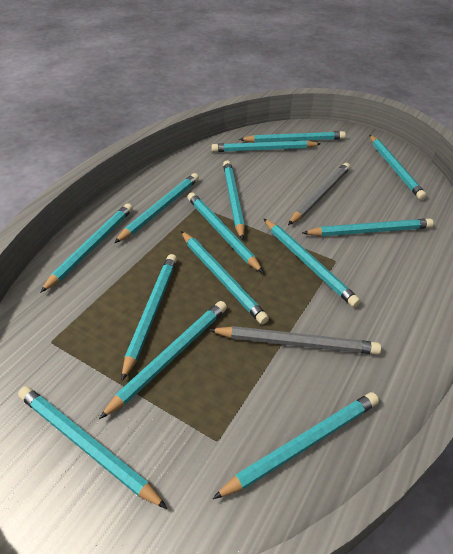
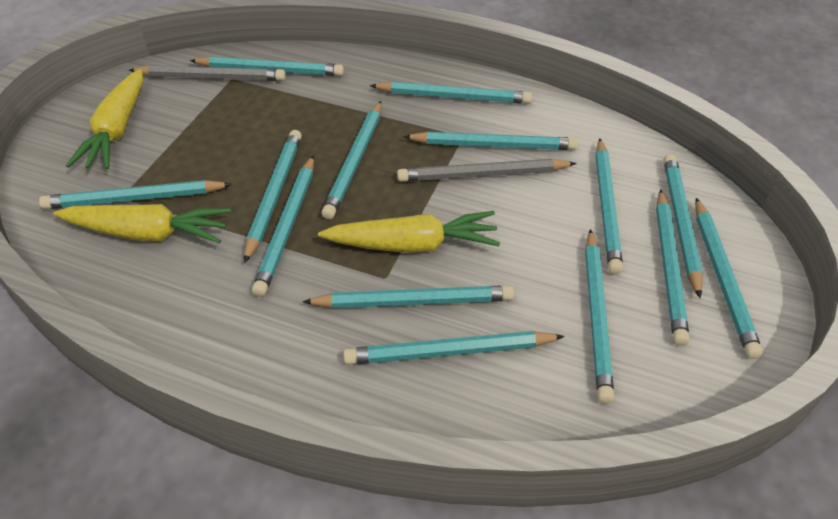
yellow carrot: 0 -> 3

